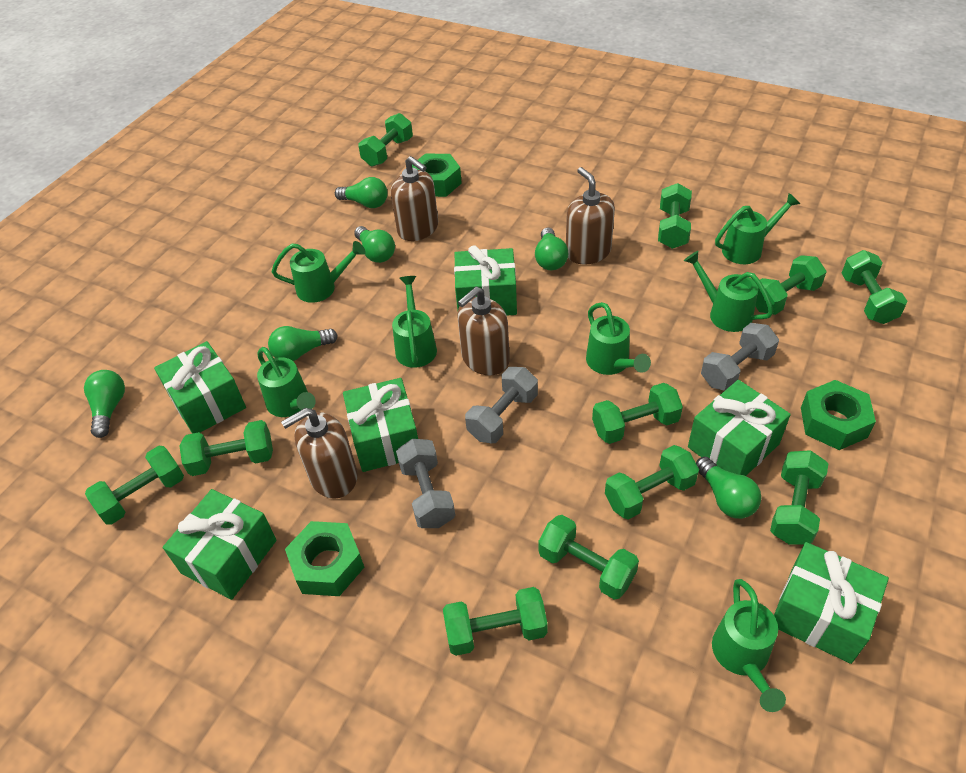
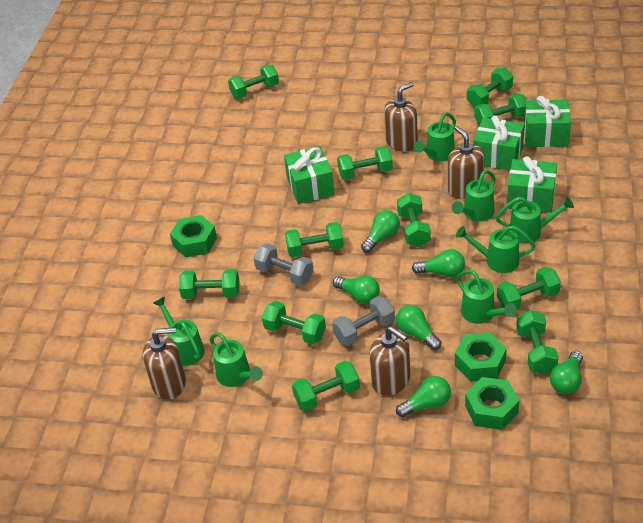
green gift: 6 -> 4
grey dumbbell: 3 -> 2

